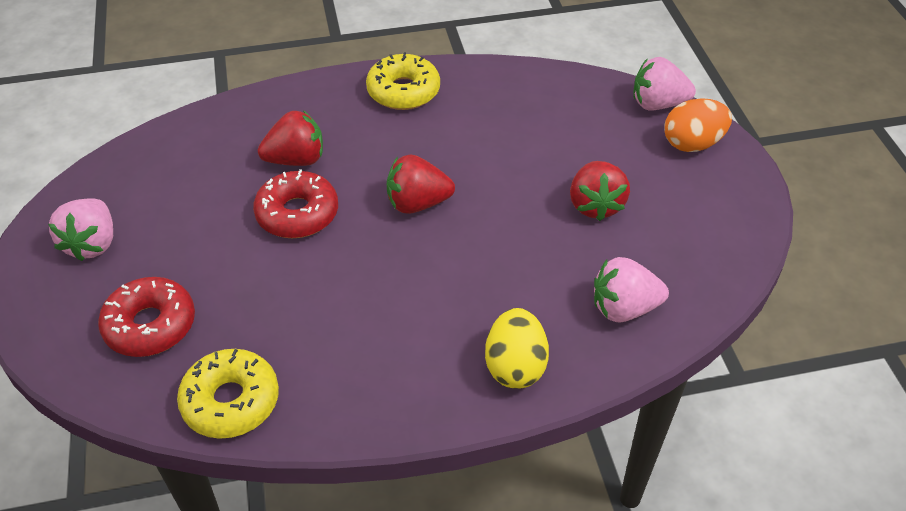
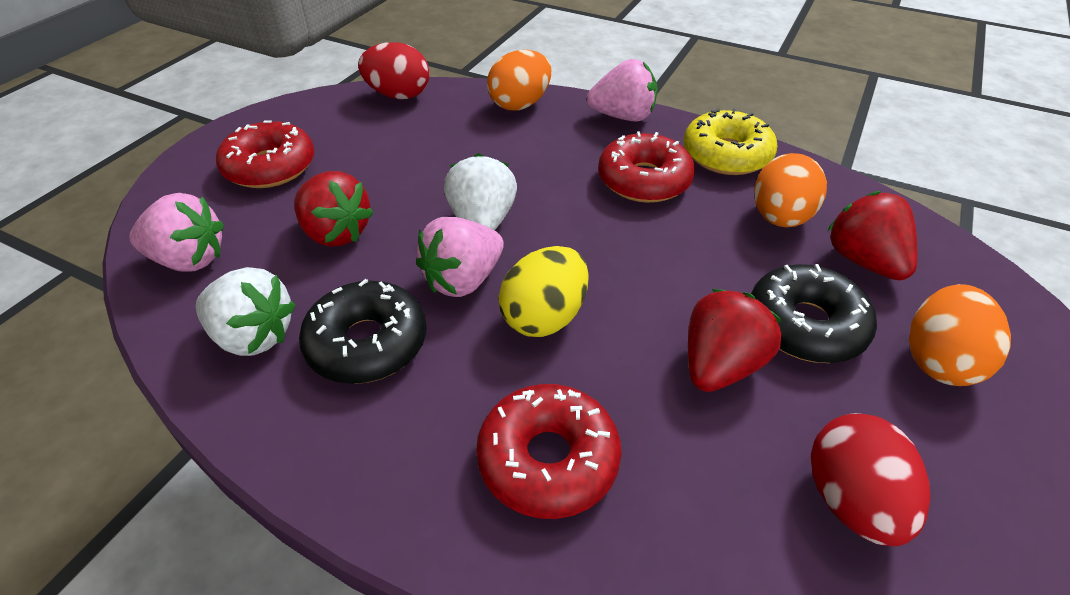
black donut: 0 -> 2
orange egg: 1 -> 3
red donut: 2 -> 3
red egg: 0 -> 2
white strawberry: 0 -> 2
yellow donut: 2 -> 1

